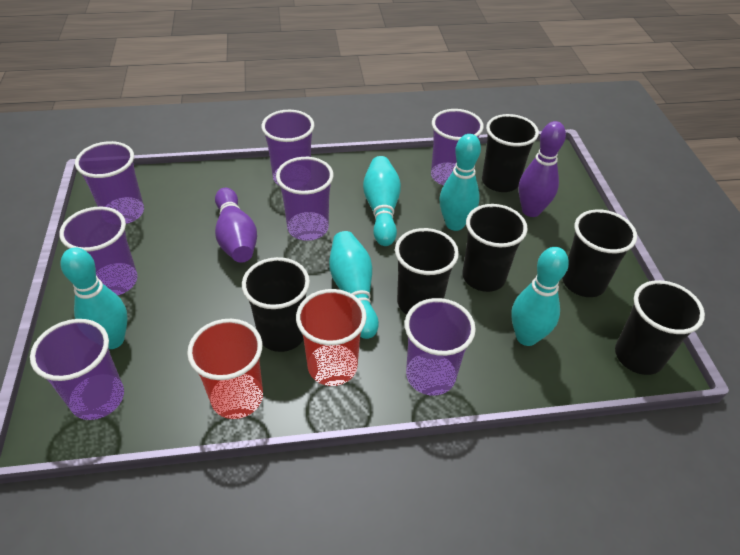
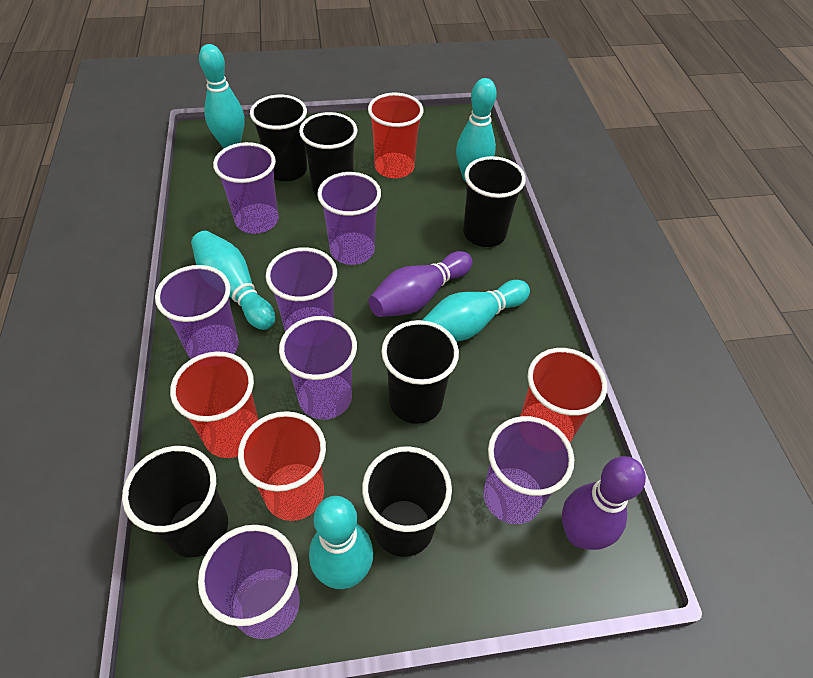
red cup: 2 -> 4

